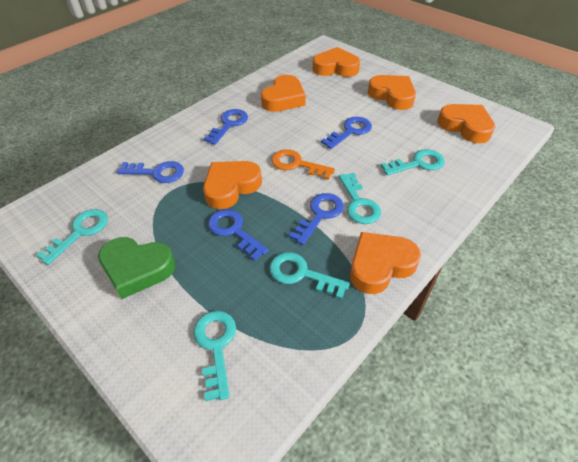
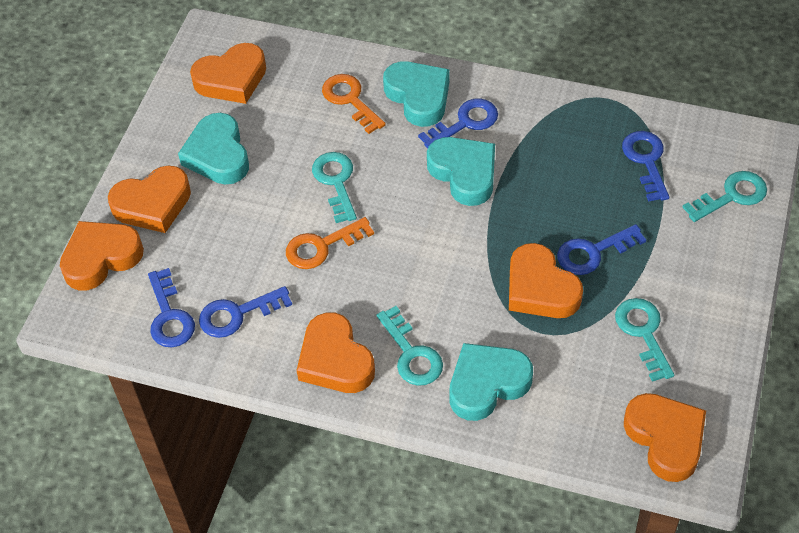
green heart: 1 -> 0
orange key: 1 -> 2
turquoise heart: 0 -> 4
turquoise key: 5 -> 4

